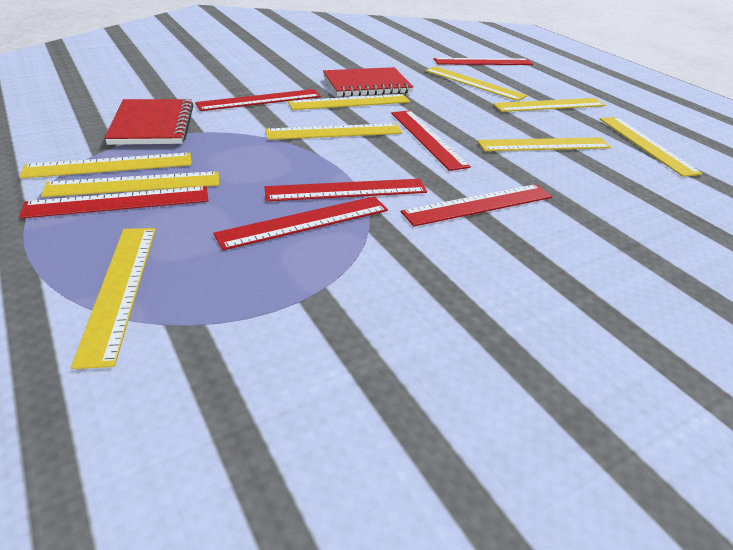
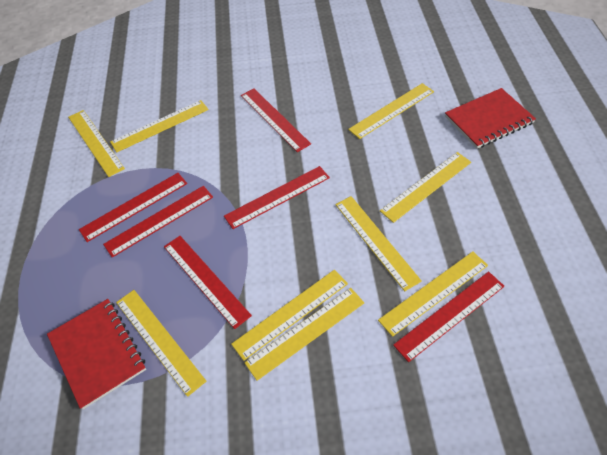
red ruler: 7 -> 6

